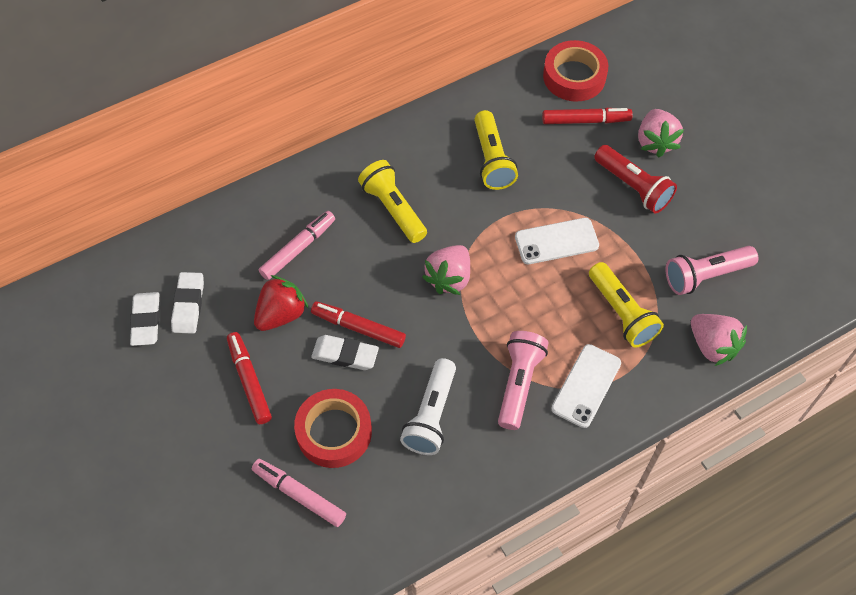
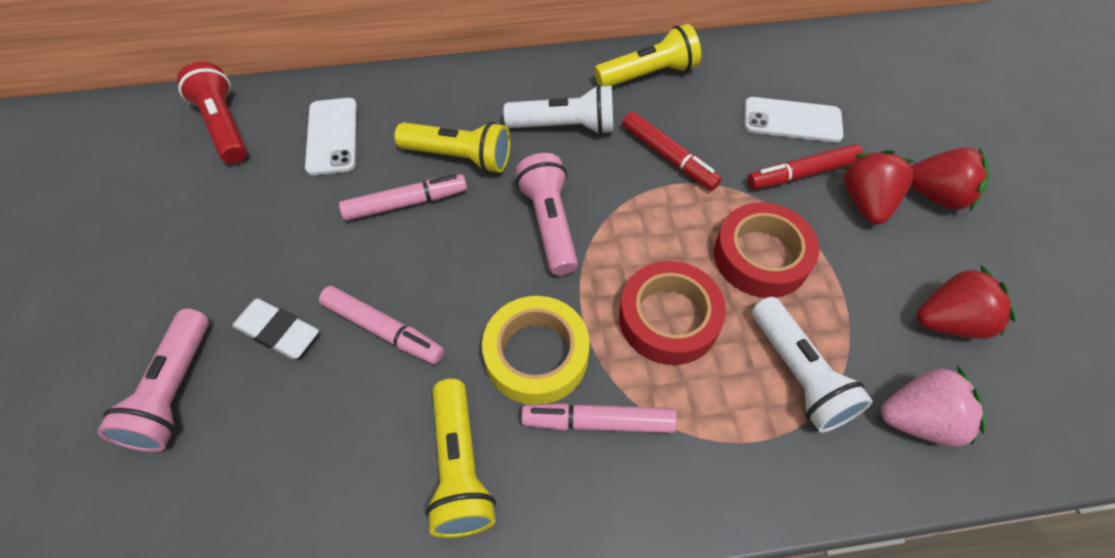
pink marker: 2 -> 3
pink strawberry: 3 -> 1
red marker: 3 -> 2
red strawberry: 1 -> 3
white eraser: 3 -> 1
white flashlight: 1 -> 2
yellow tape: 0 -> 1

